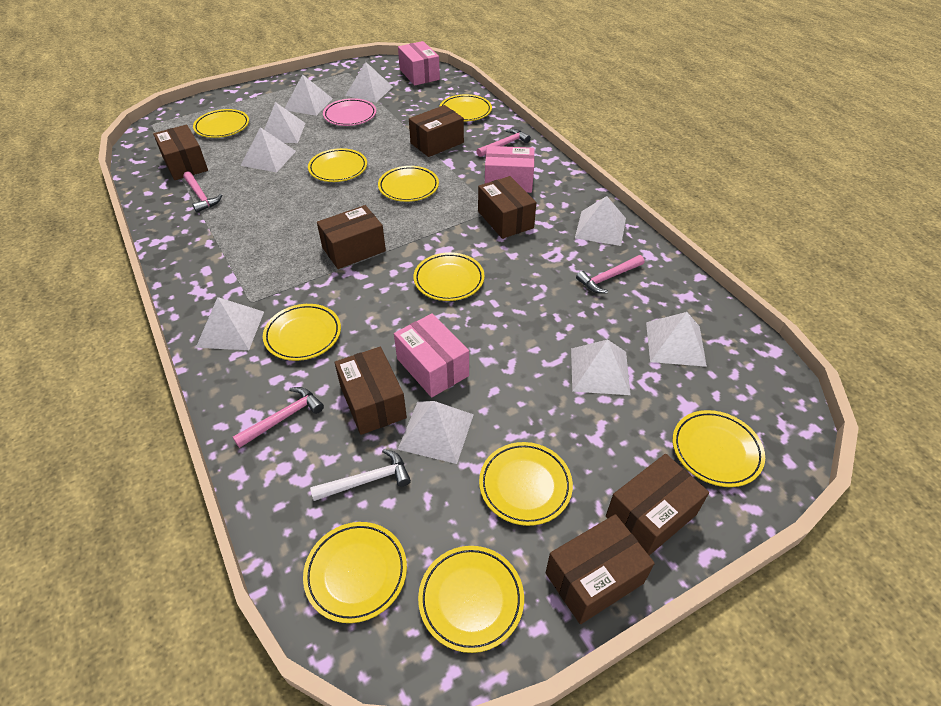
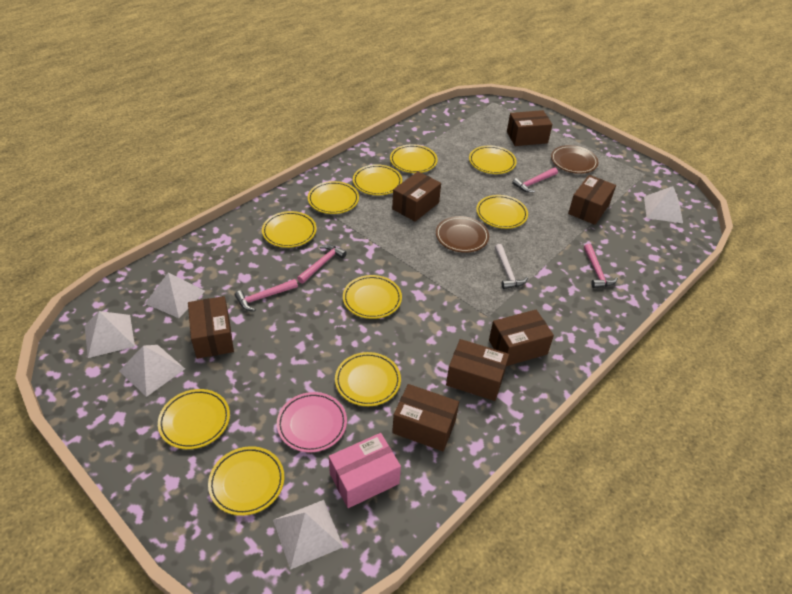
brown plate: 0 -> 2
pink box: 3 -> 1
white pyramid: 9 -> 5

